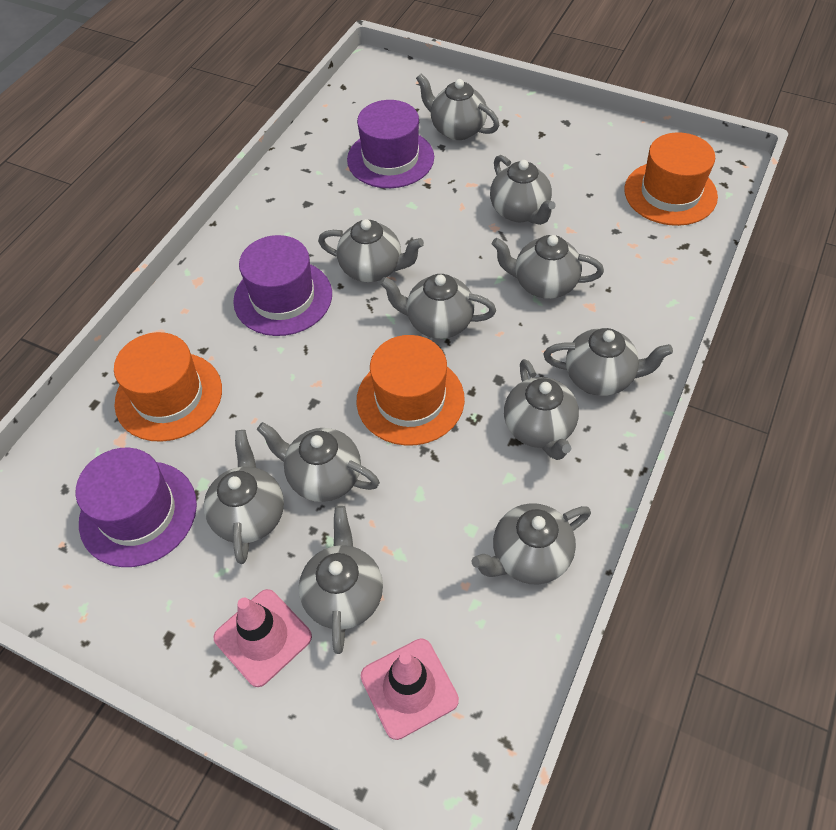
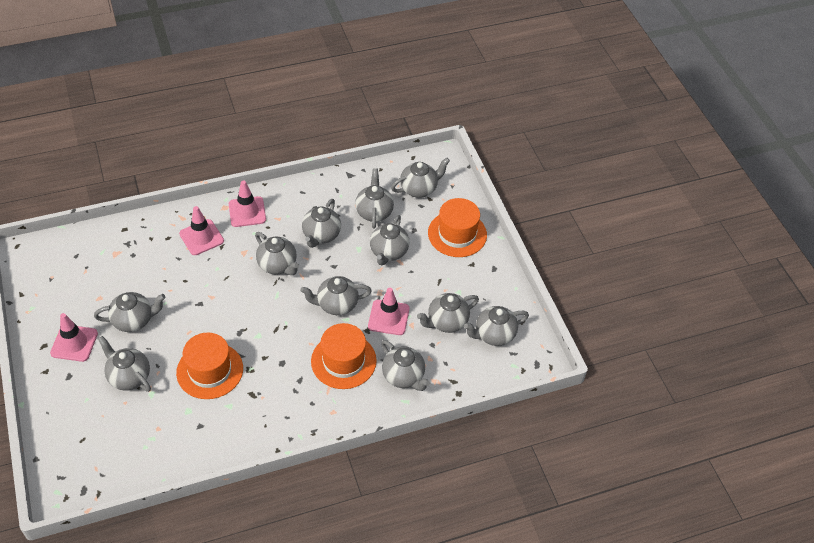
pink traffic cone: 2 -> 4
purple hat: 3 -> 0

